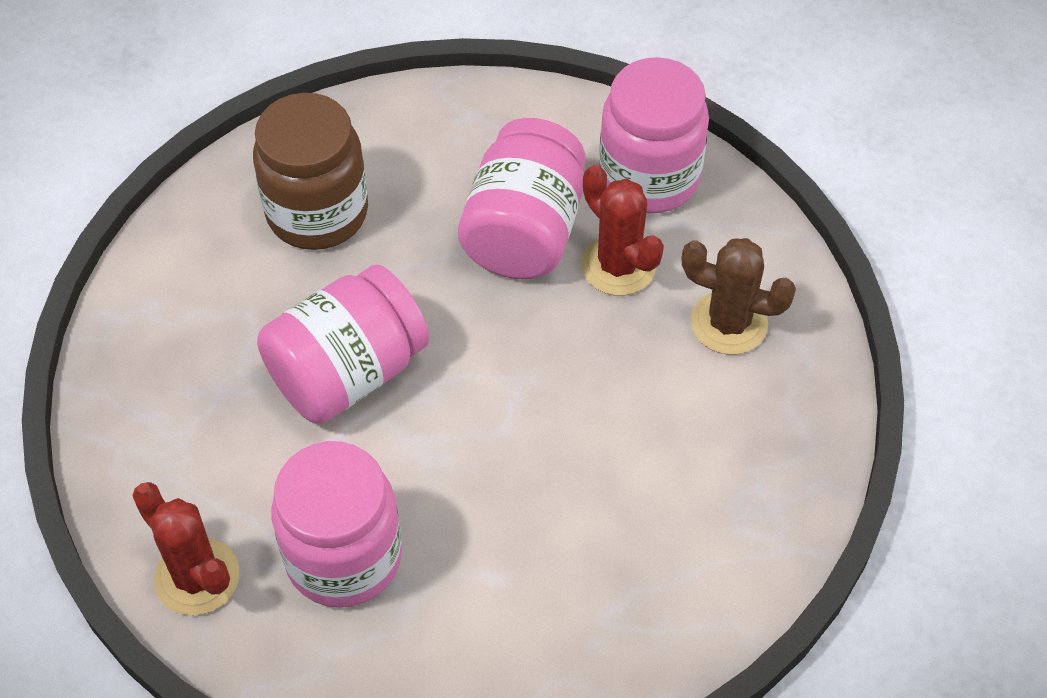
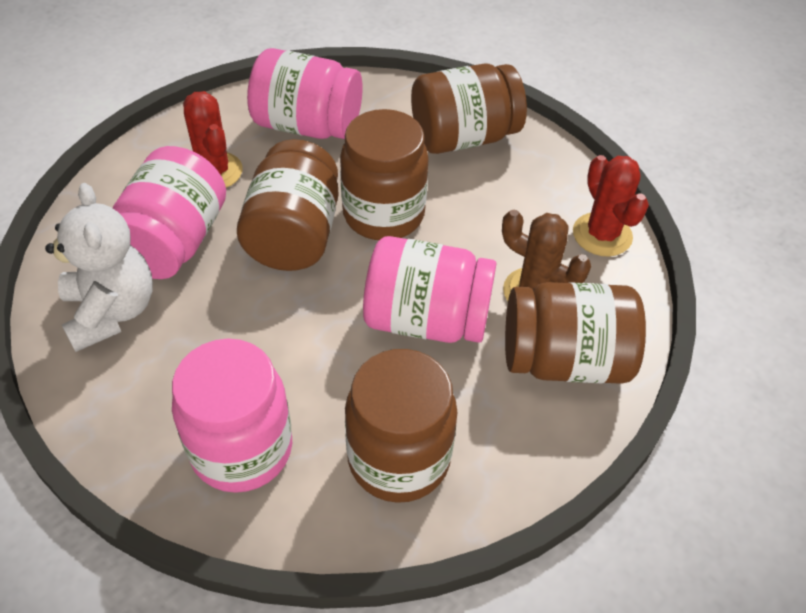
brown jar: 1 -> 5
white teddy bear: 0 -> 1

